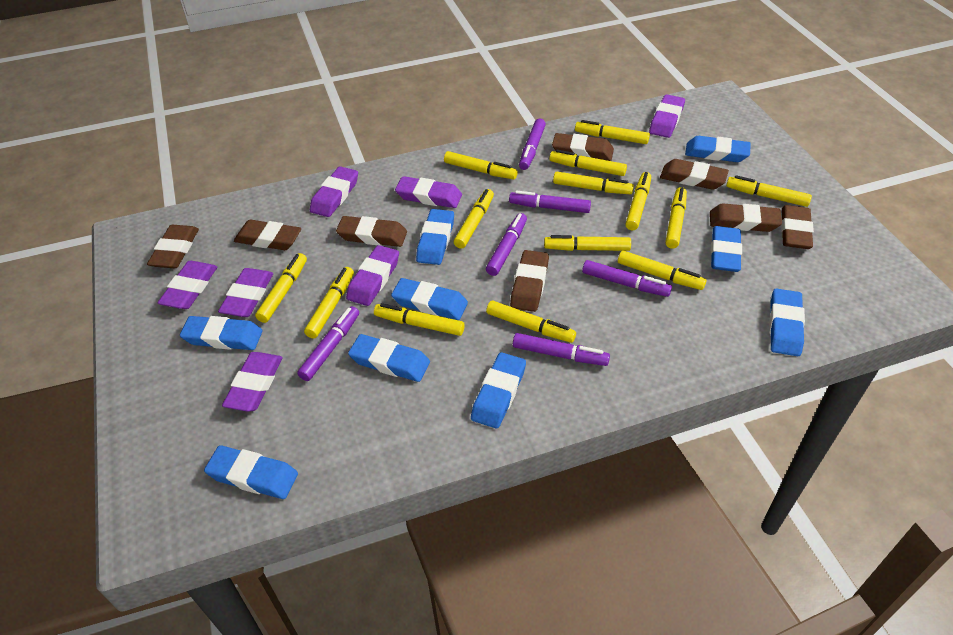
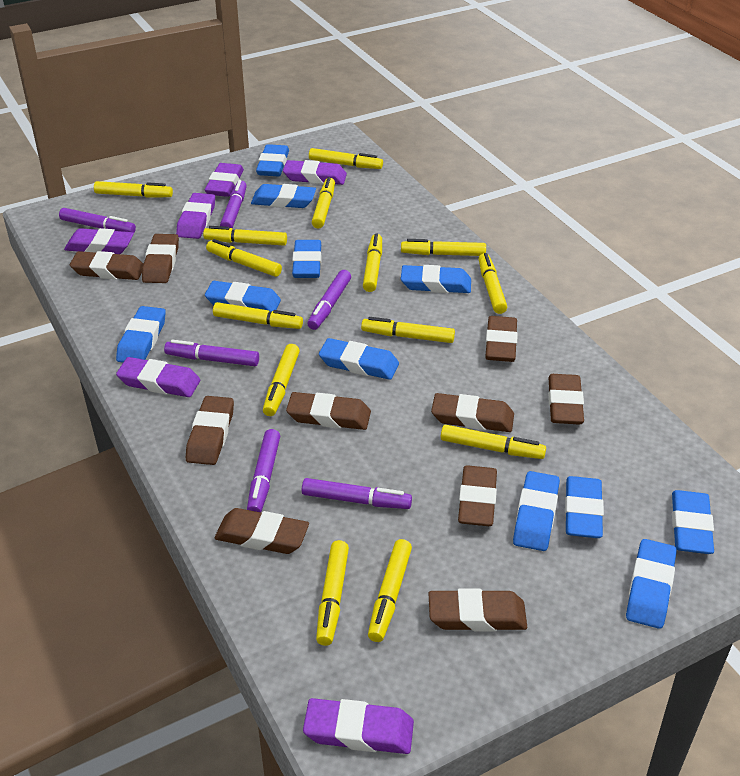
blue eraser: 9 -> 11
brown eraser: 8 -> 10
purple eraser: 7 -> 6

